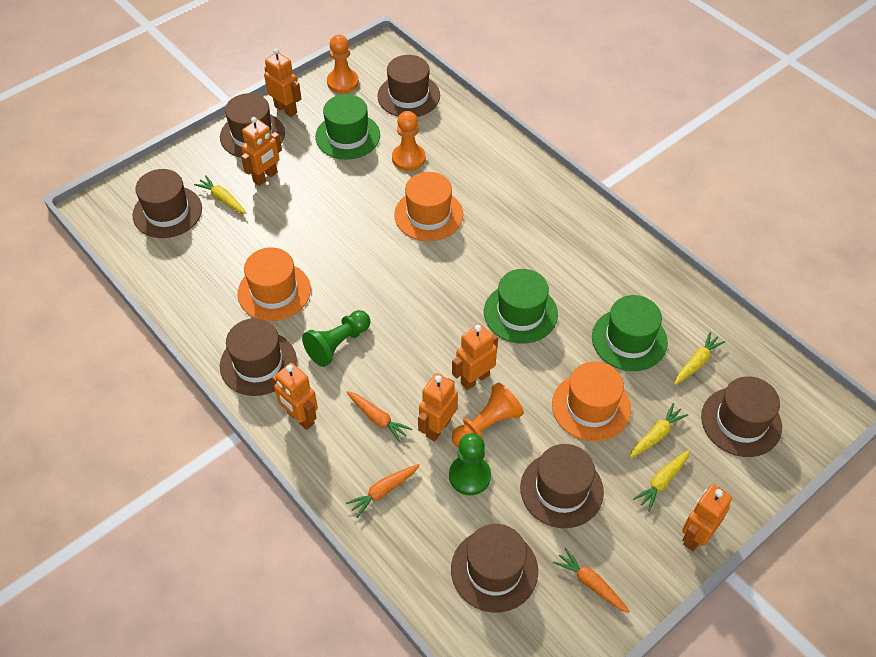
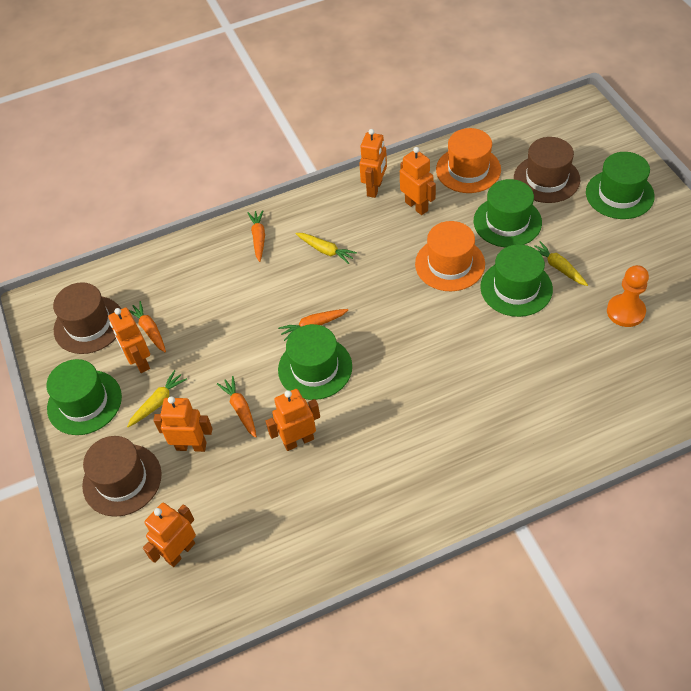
brown hat: 7 -> 3
green hat: 3 -> 5
green pawn: 2 -> 0
orange carrot: 3 -> 4
orange hat: 3 -> 2
orange pawn: 3 -> 1
yellow carrot: 4 -> 3

